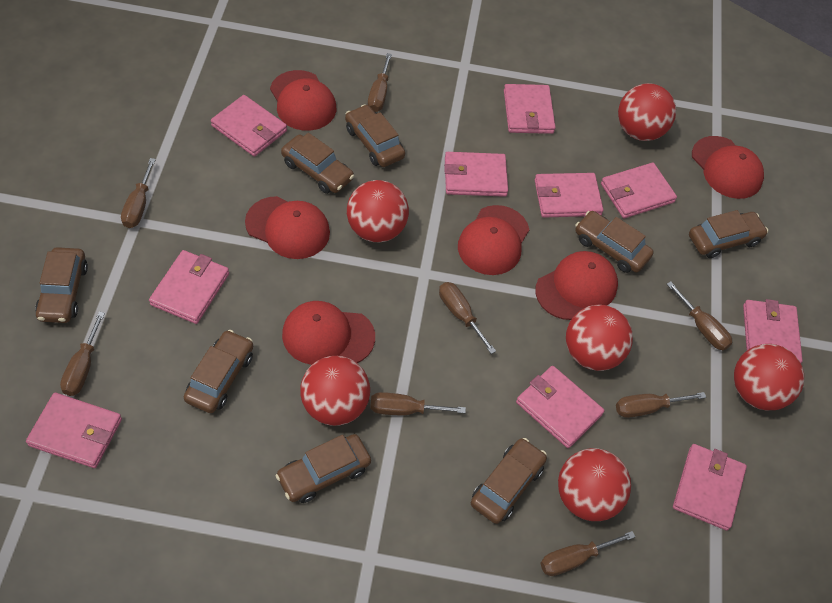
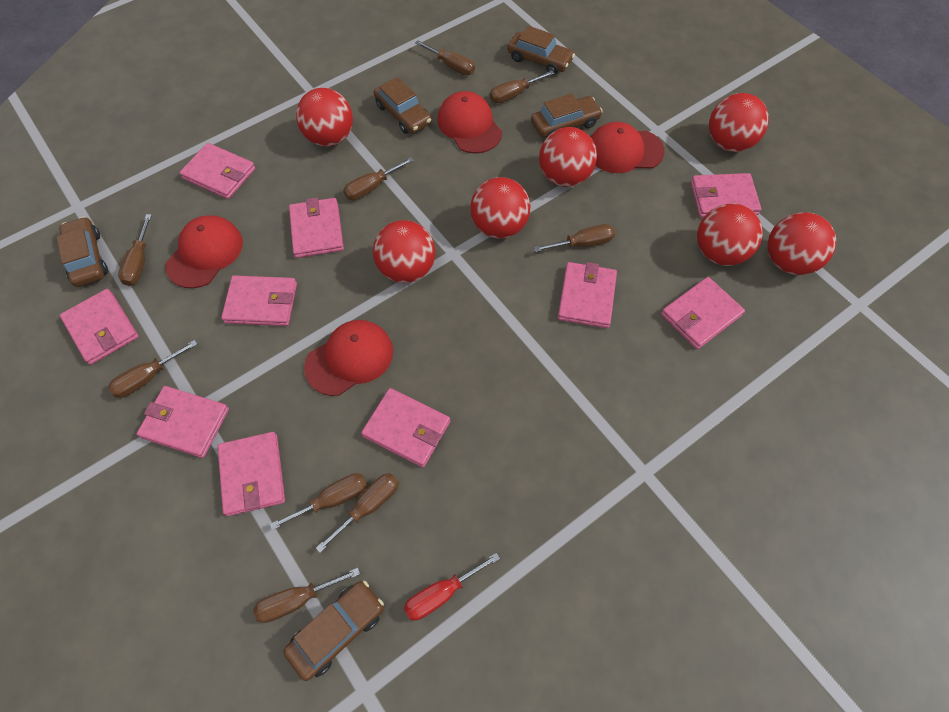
brown car: 8 -> 5
brown screwdriver: 8 -> 9
red ball: 6 -> 7
red cap: 6 -> 4
red screwdriver: 0 -> 1

